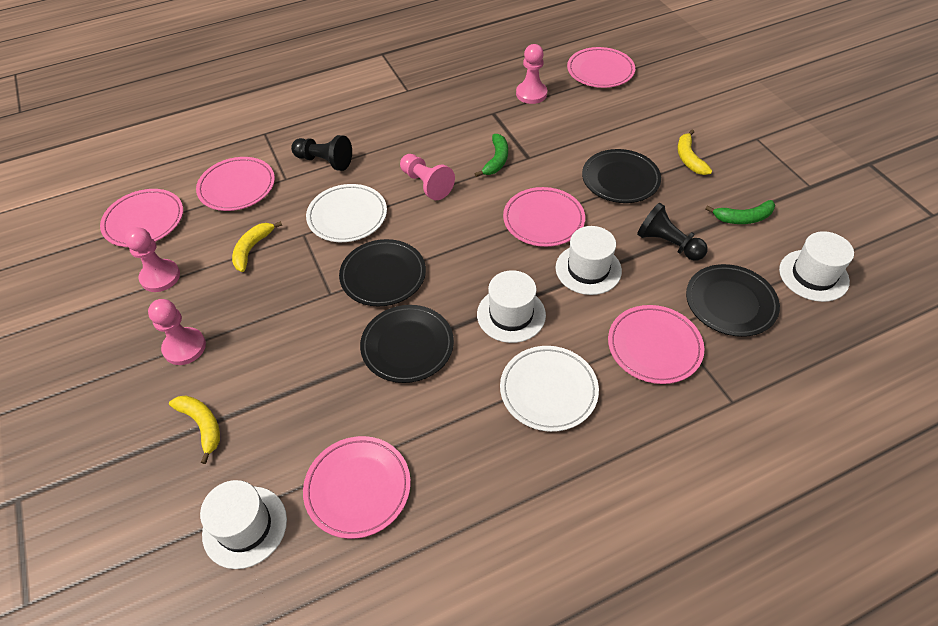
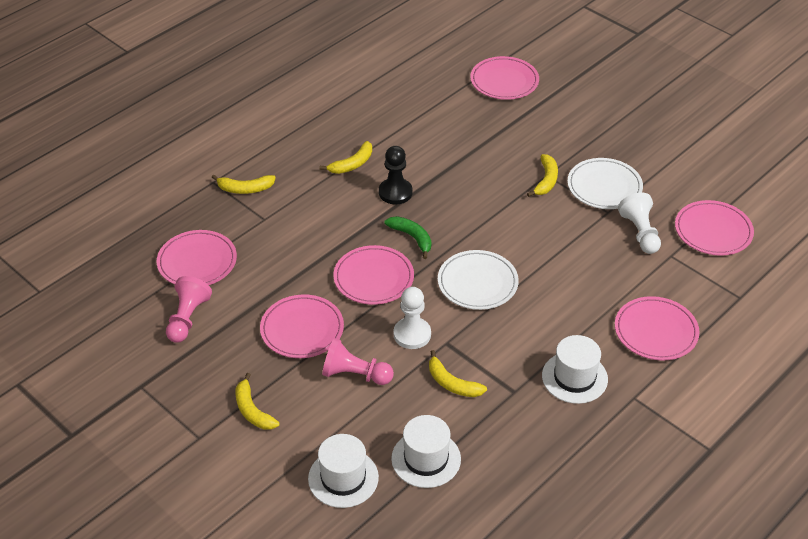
black pawn: 2 -> 1
black plate: 4 -> 0
green banana: 2 -> 1
pink pawn: 4 -> 2
white hat: 4 -> 3
white pawn: 0 -> 2
yellow banana: 3 -> 5

